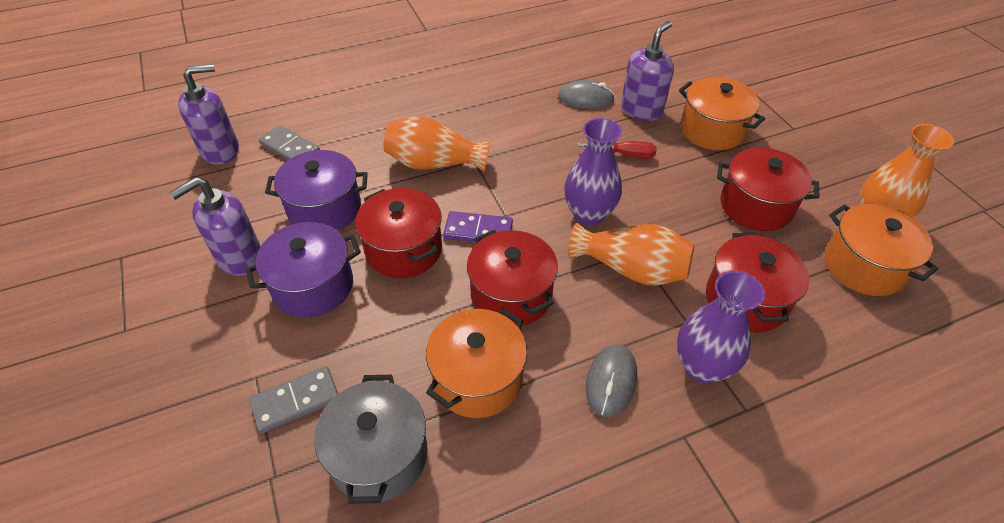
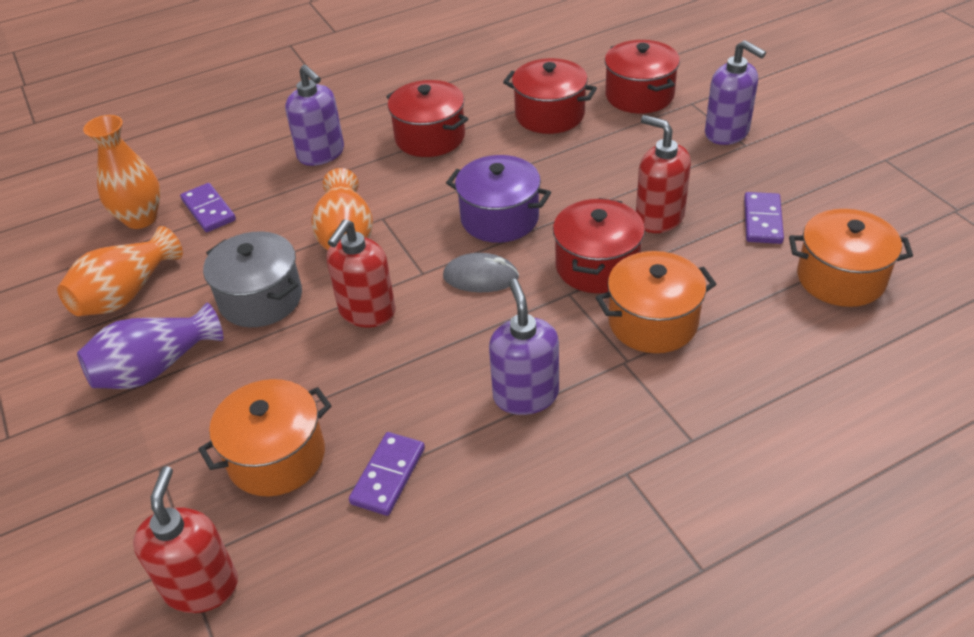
grey domino: 2 -> 0
grey mouse: 2 -> 1
purple domino: 1 -> 3
purple pot: 2 -> 1
purple vase: 2 -> 1
red screwdriver: 1 -> 0
red soap dispenser: 0 -> 3

